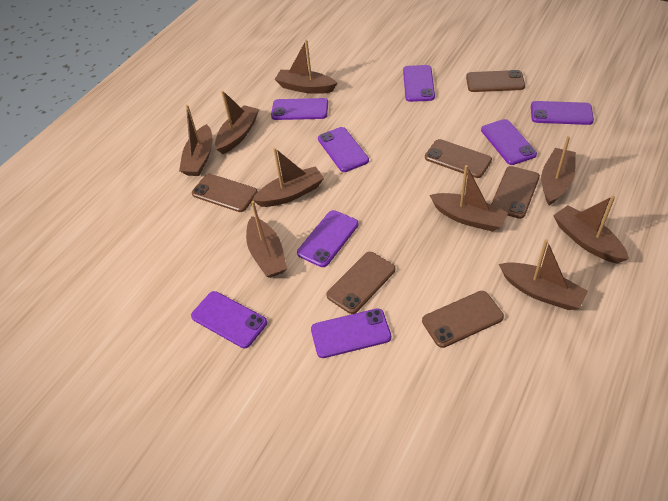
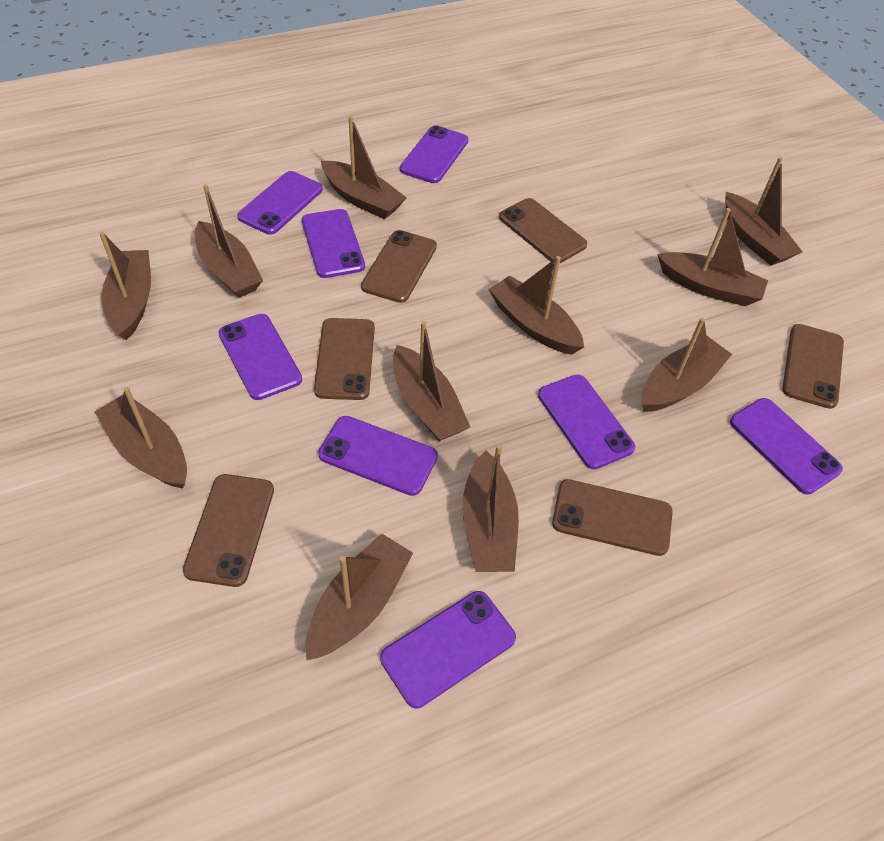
brown boat: 9 -> 11

